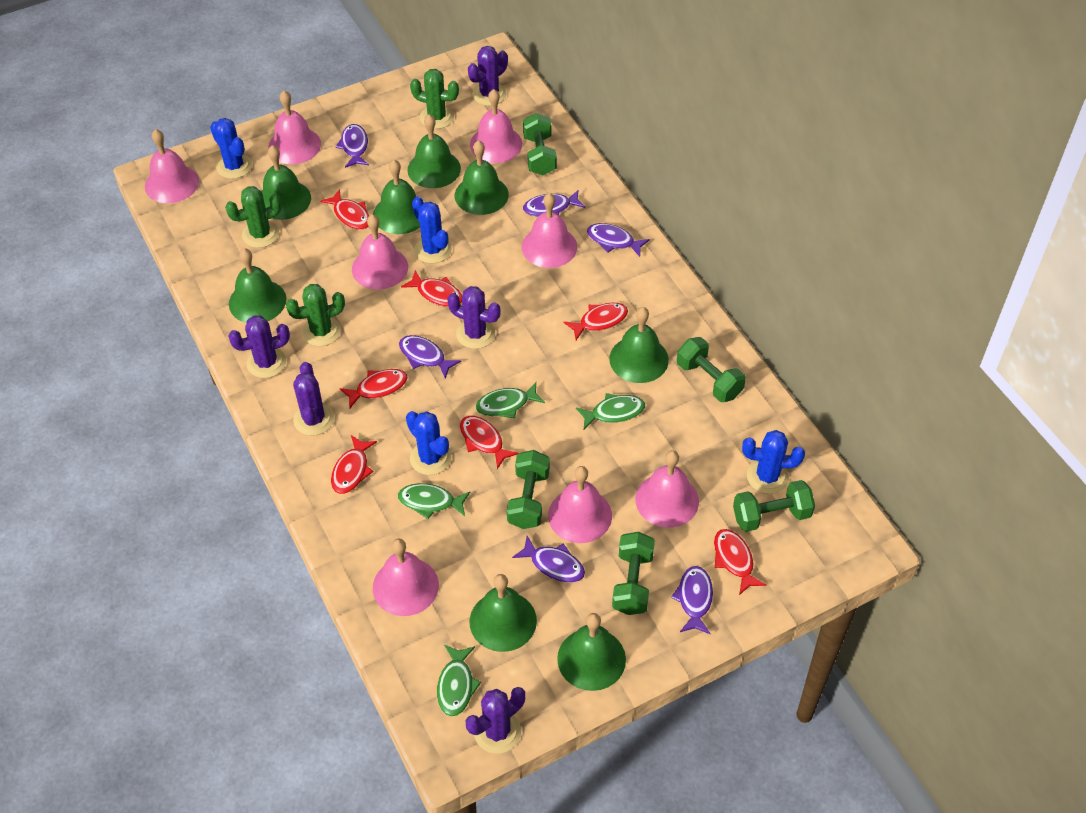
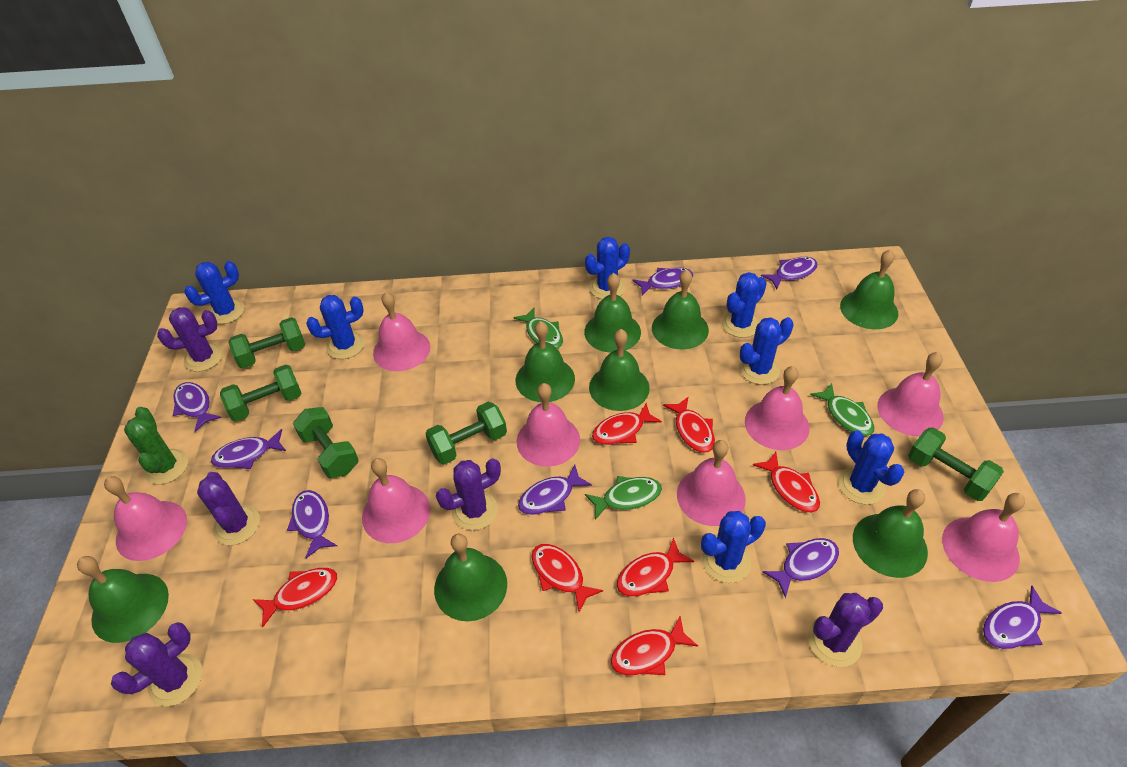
blue cactus: 4 -> 7
green cactus: 3 -> 1
green fish: 4 -> 3
purple fish: 6 -> 8

